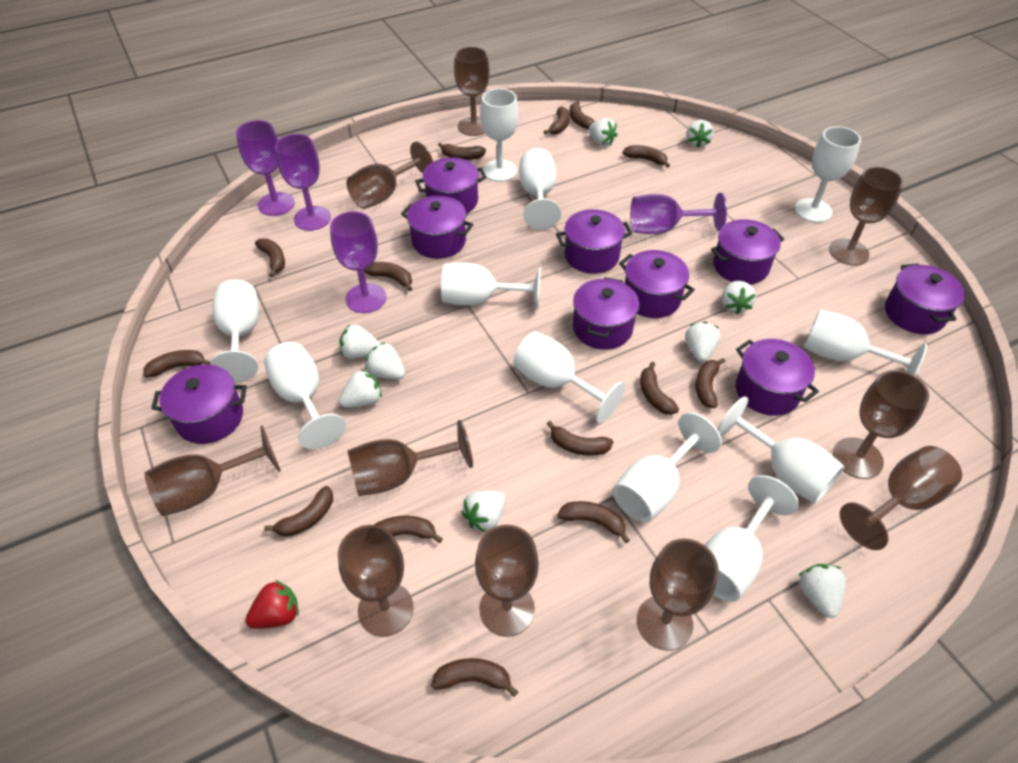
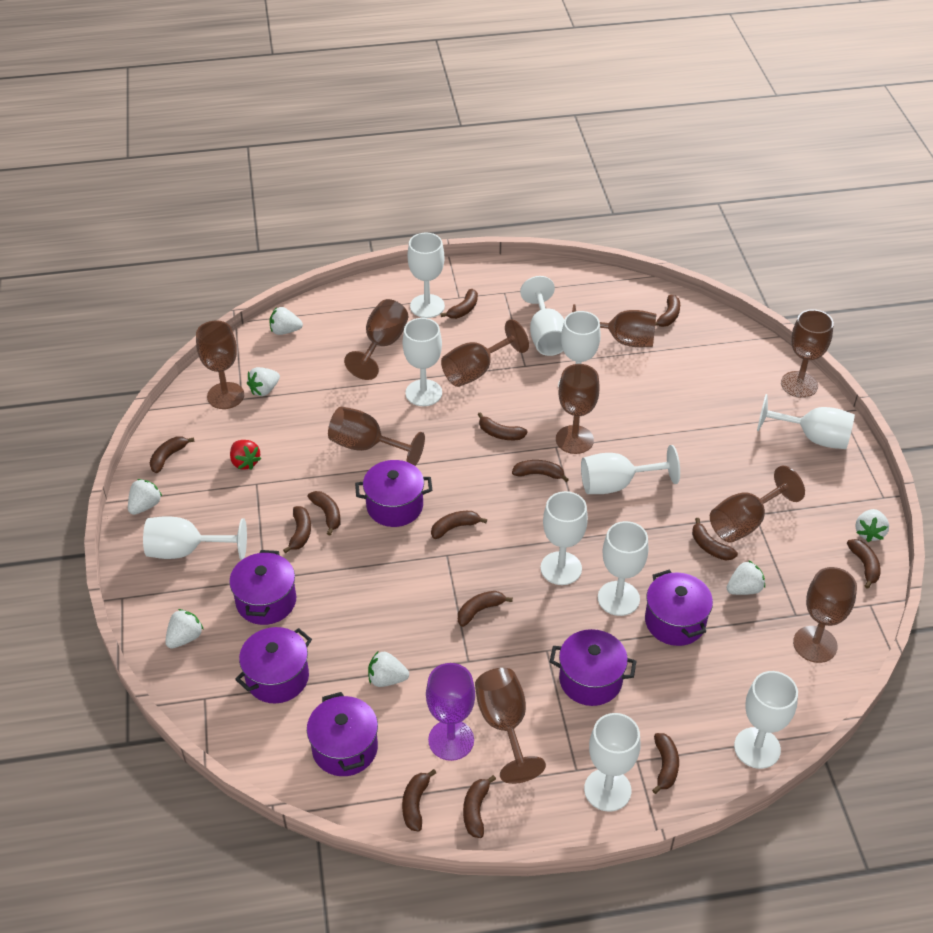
purple goblet: 4 -> 1
purple pot: 9 -> 6
white strawberry: 9 -> 7

